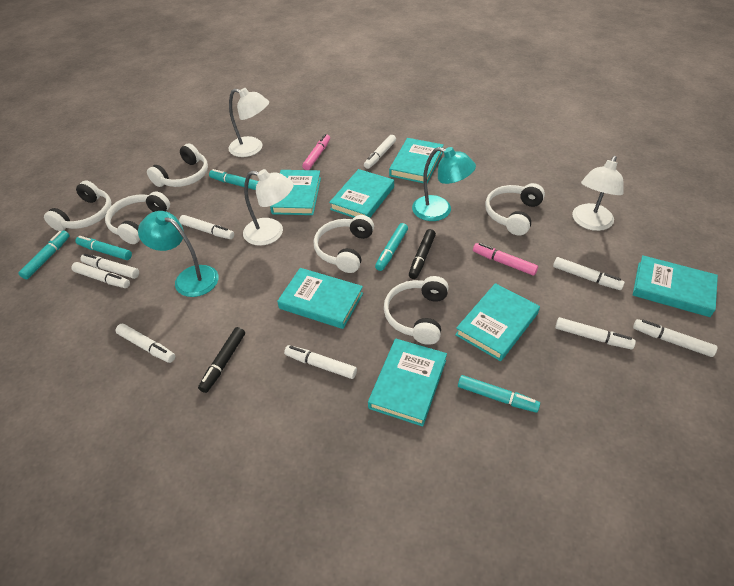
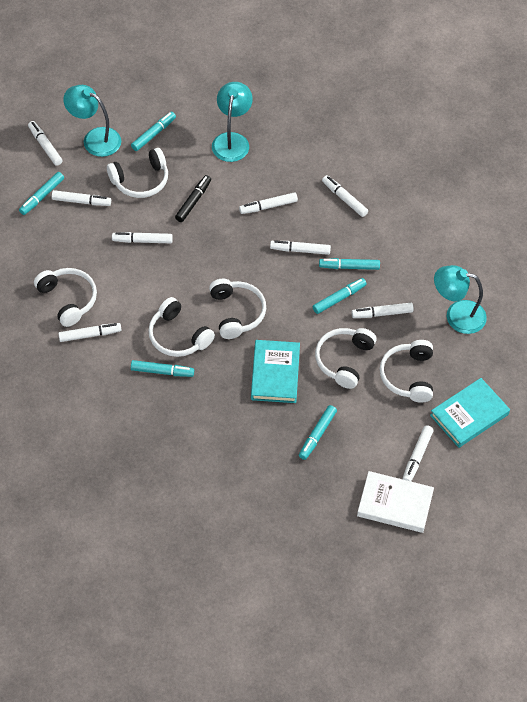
black marker: 2 -> 1
pink marker: 2 -> 0
turquoise book: 7 -> 2
turquoise lamp: 2 -> 3
turquoise marker: 5 -> 6
white book: 0 -> 1
white lamp: 3 -> 0

